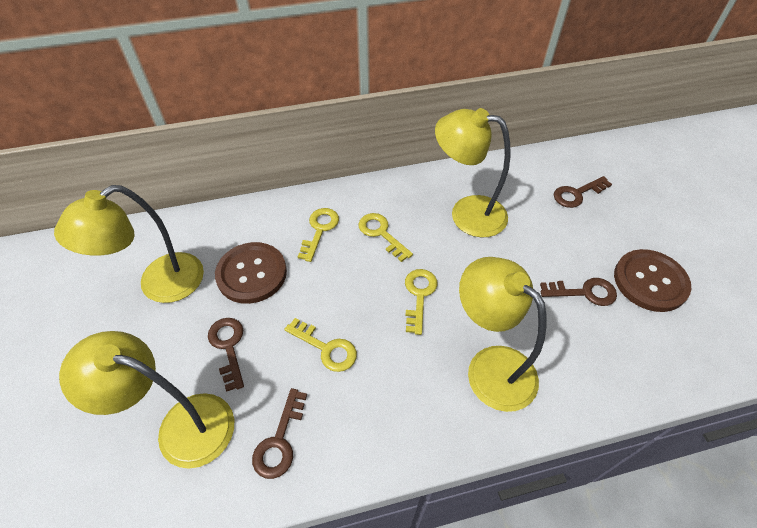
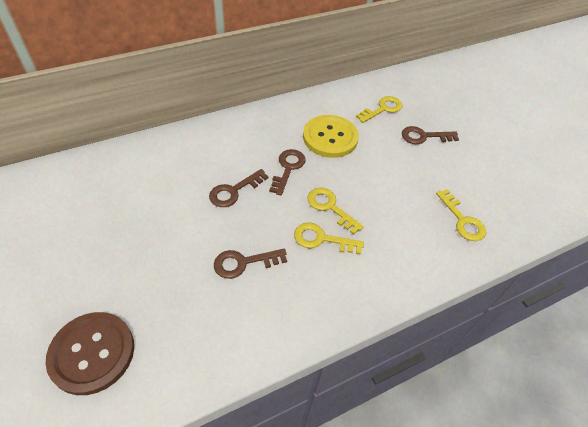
brown button: 2 -> 1
yellow button: 0 -> 1
yellow lamp: 4 -> 0

